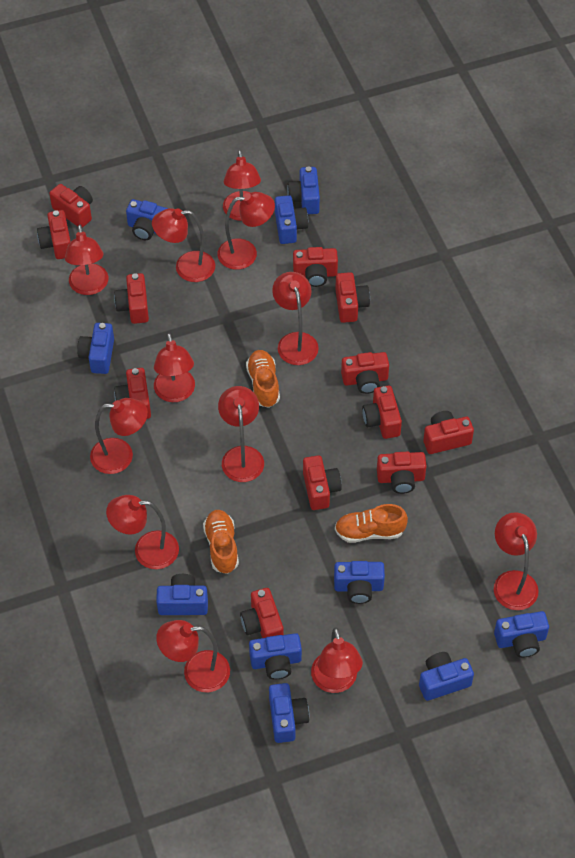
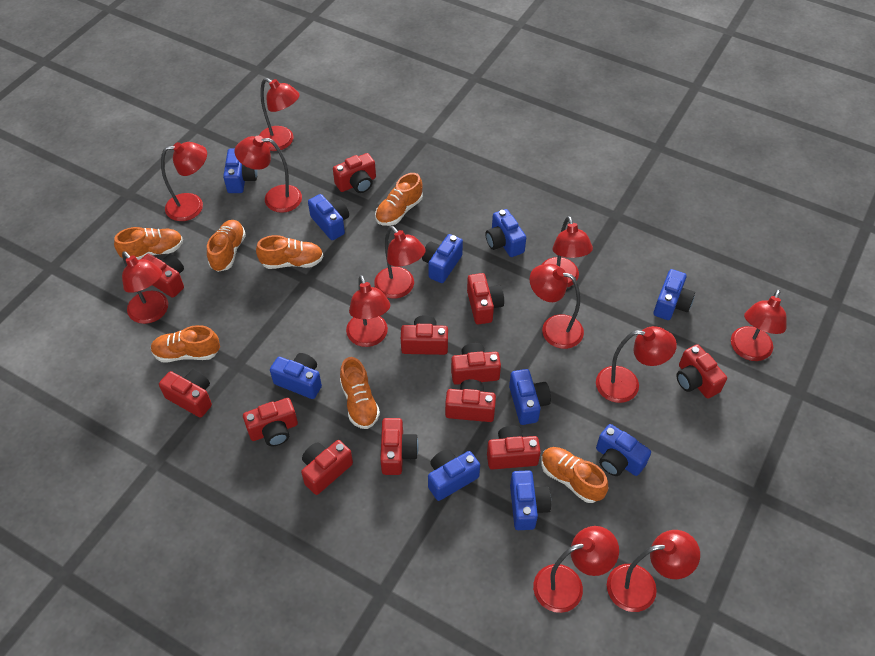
orange shoe: 3 -> 7

